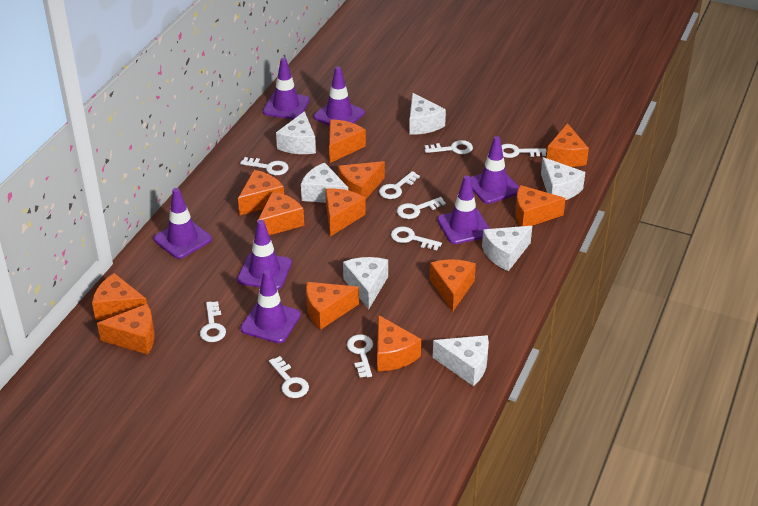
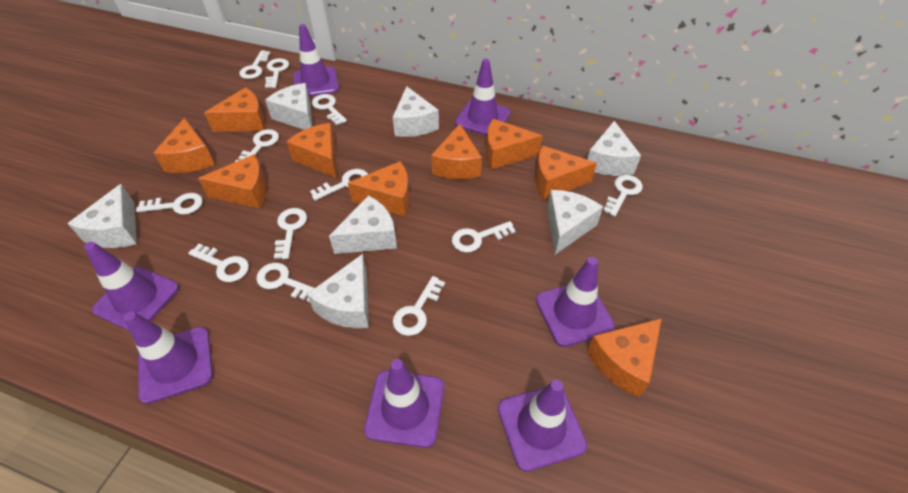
orange cheese: 12 -> 9
white key: 9 -> 12

